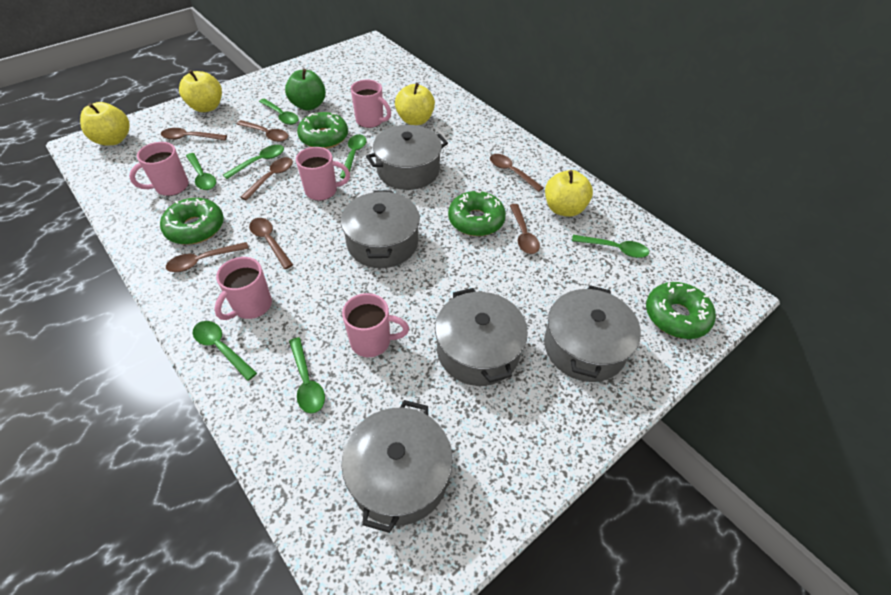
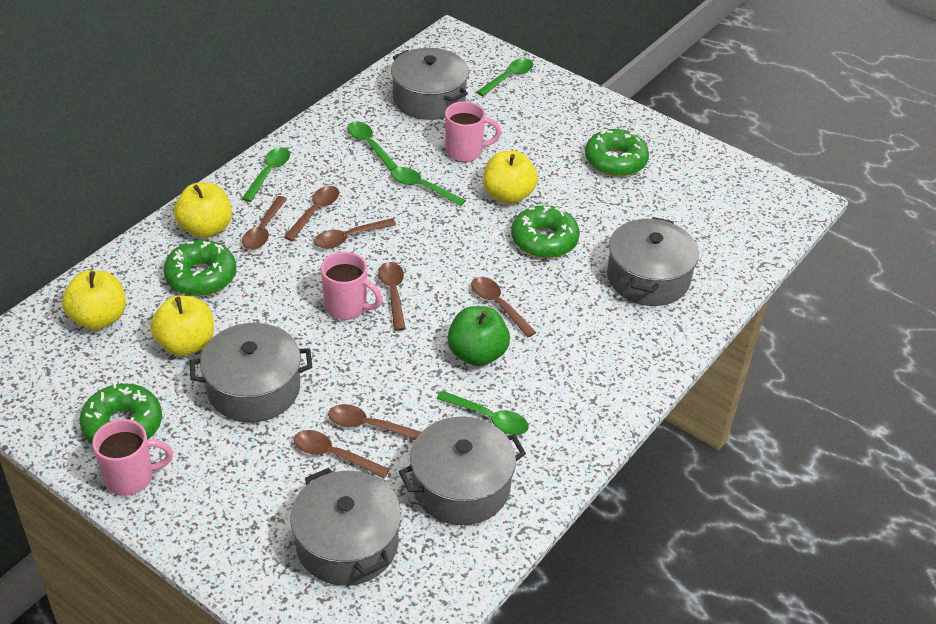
green spoon: 7 -> 5
pink mug: 5 -> 3

